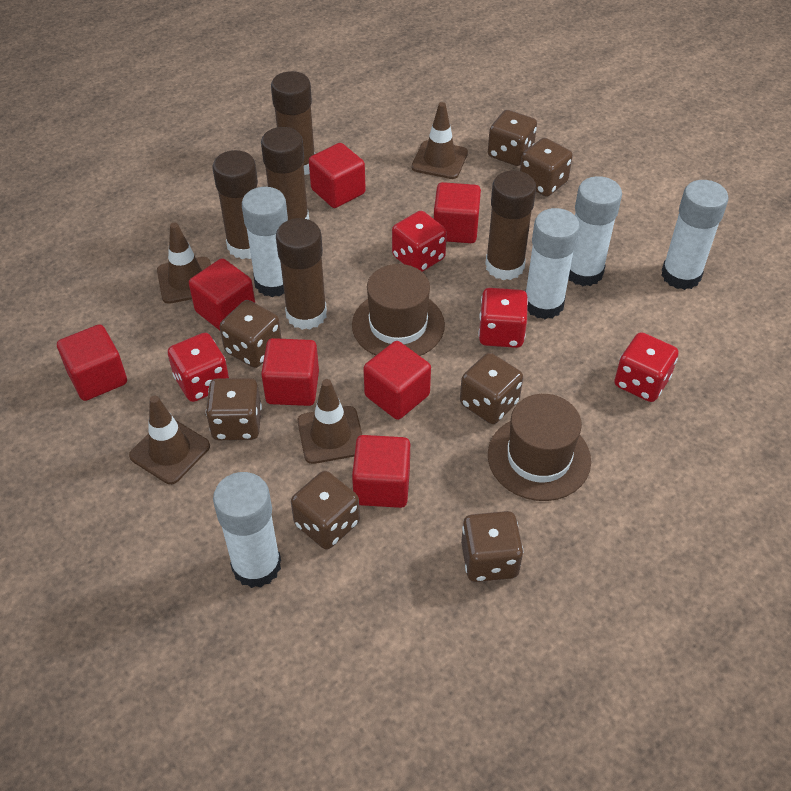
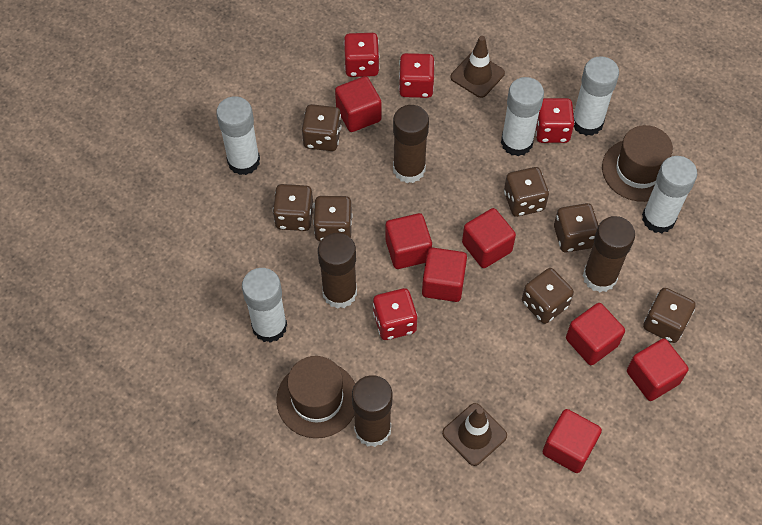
brown glue stick: 5 -> 4
brown traffic cone: 4 -> 2

